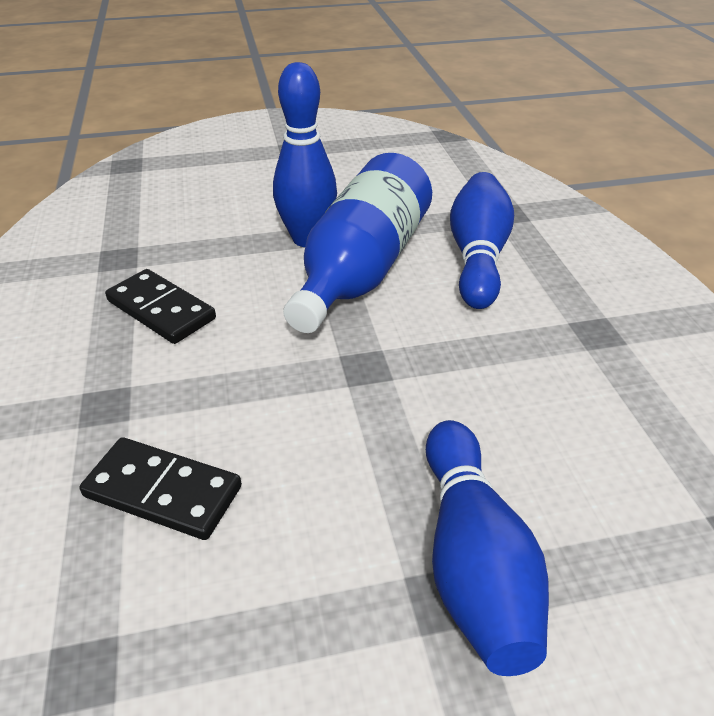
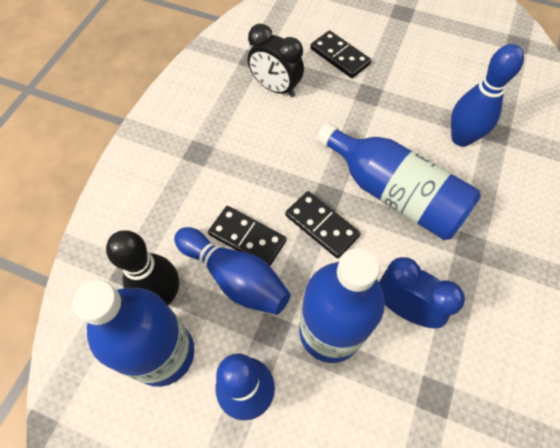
black bowling pin: 0 -> 1
black clock: 0 -> 1
black domino: 2 -> 3
blue bottle: 1 -> 3
blue clock: 0 -> 1

